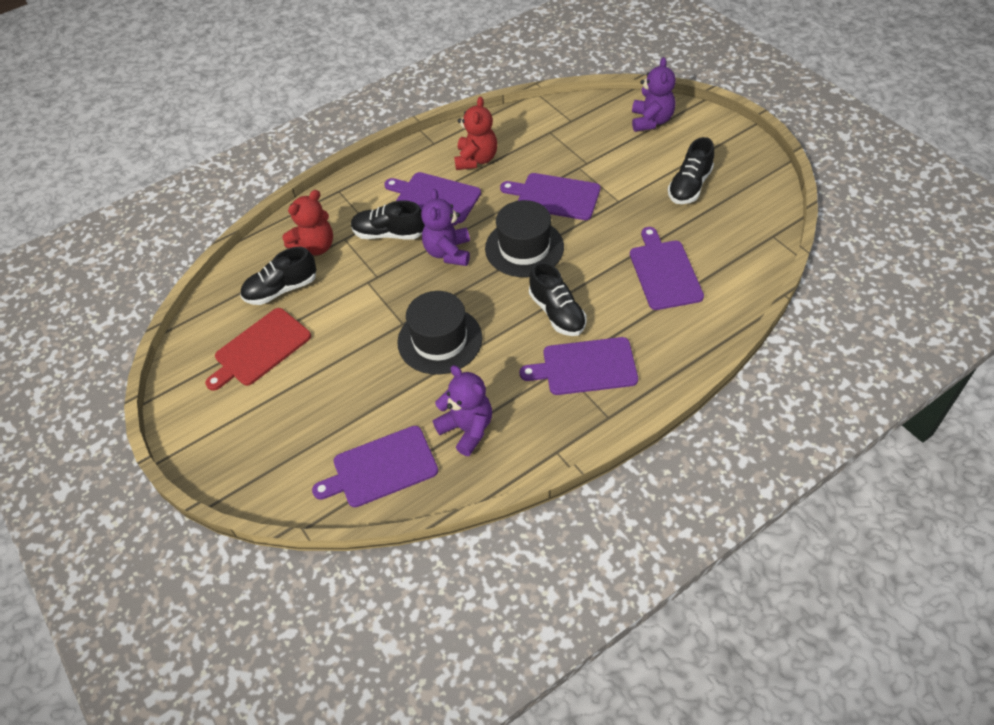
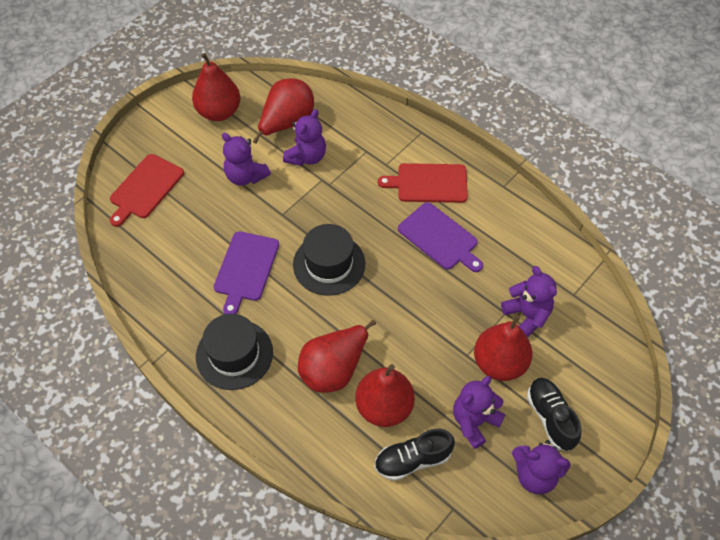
black shoe: 4 -> 2
purple cutting board: 5 -> 2
purple teddy bear: 3 -> 5
red cutting board: 1 -> 2
red pear: 0 -> 5
red teddy bear: 2 -> 0

